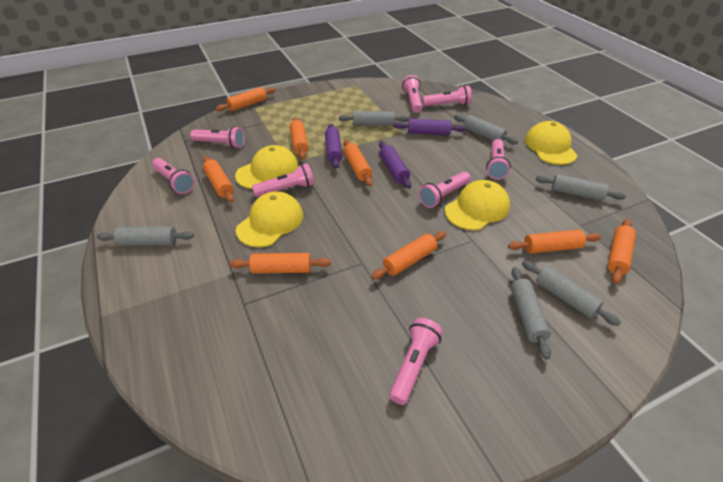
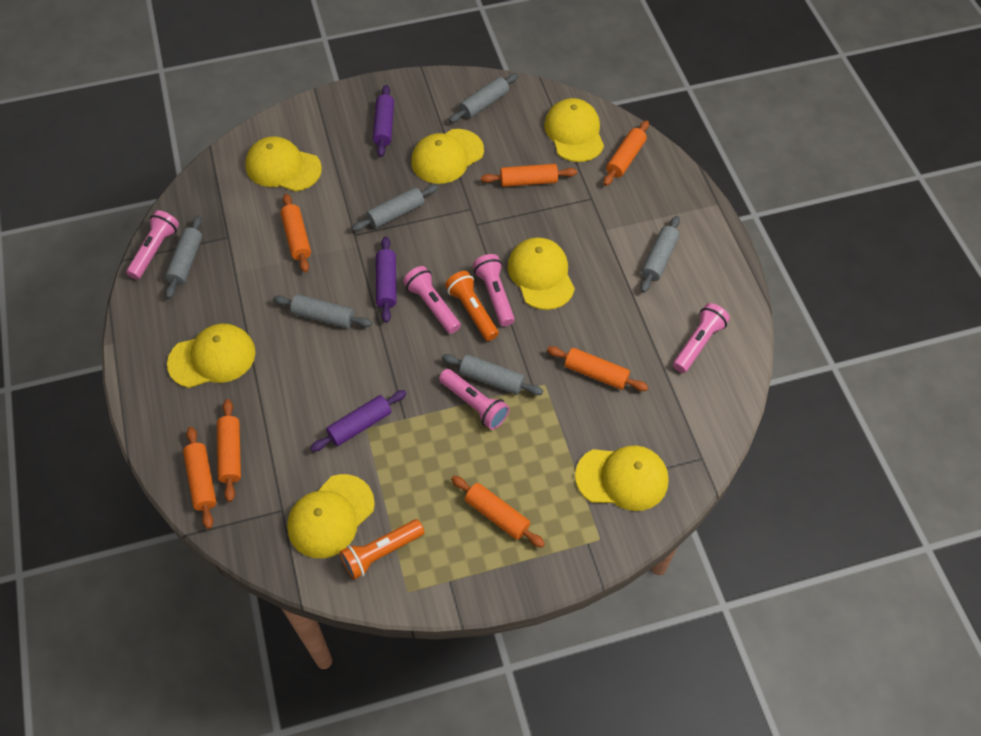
orange flashlight: 0 -> 2
orange rolling pin: 8 -> 7
pink flashlight: 8 -> 5
yellow cap: 4 -> 7

